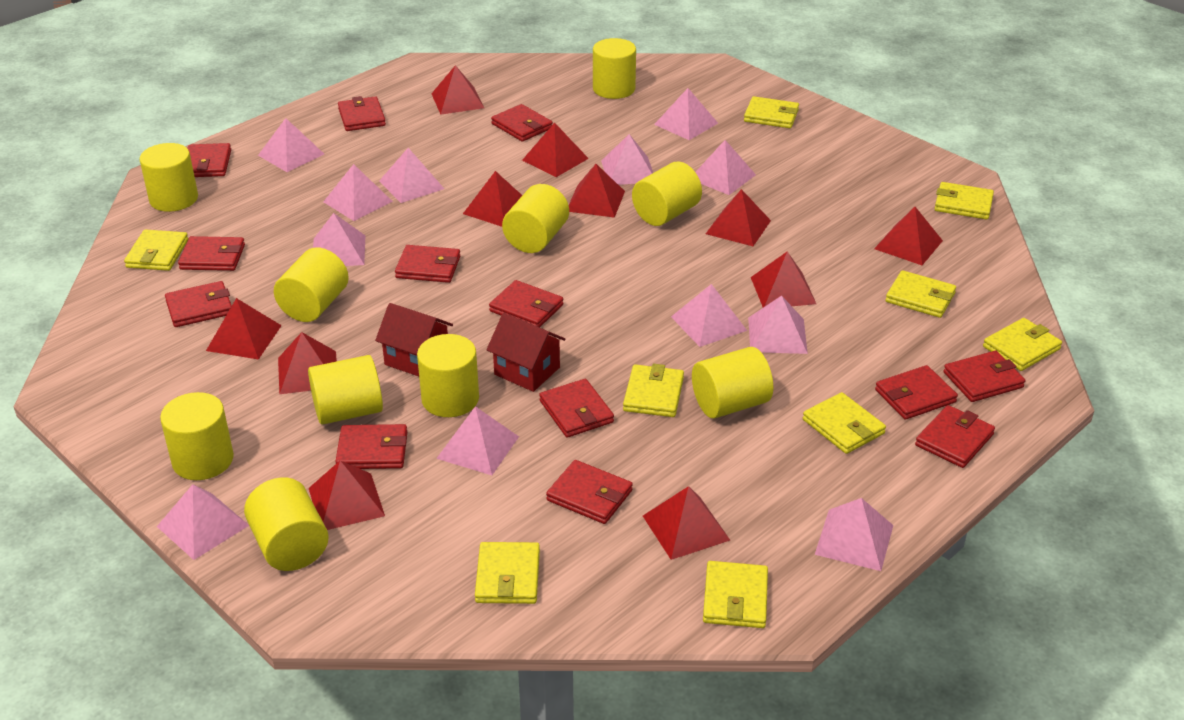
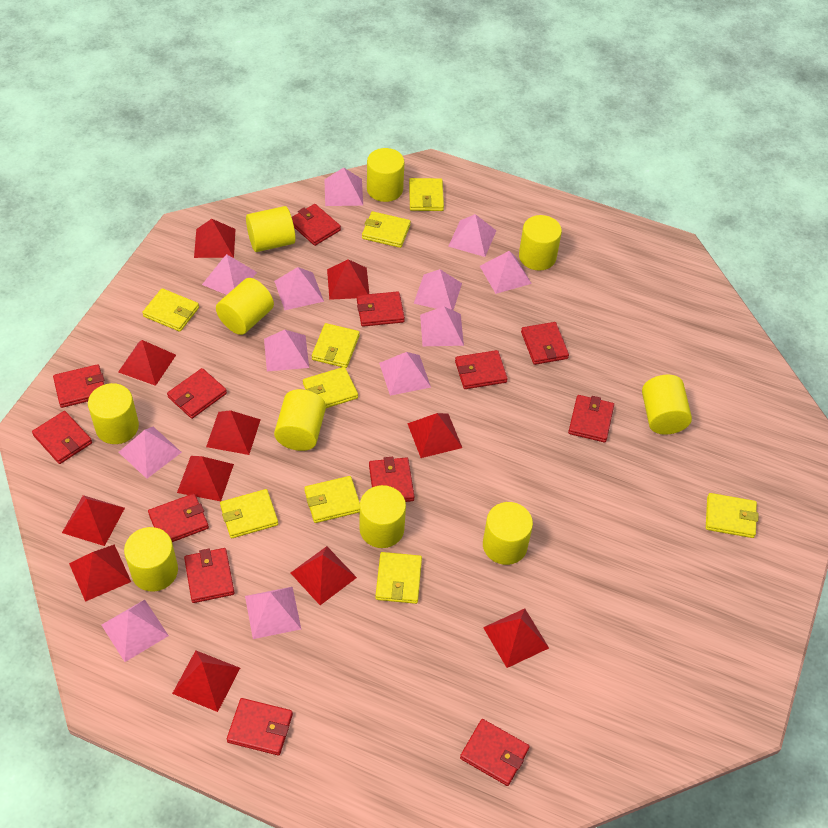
red house: 2 -> 0

